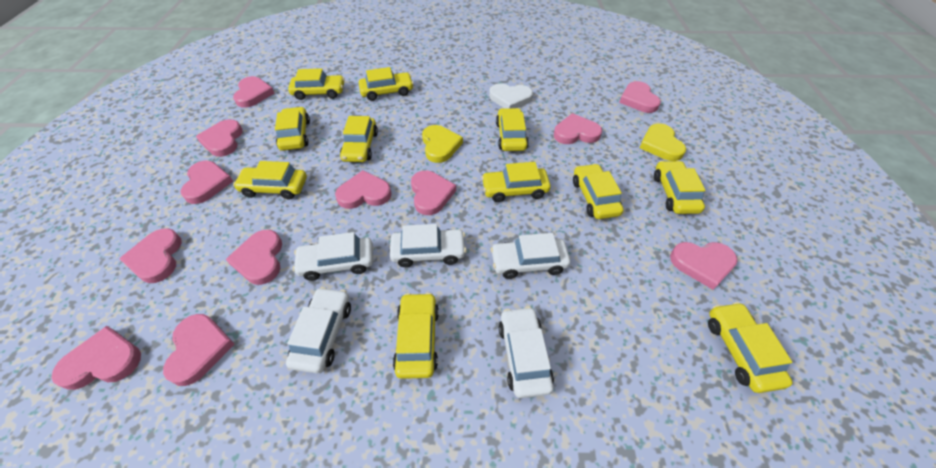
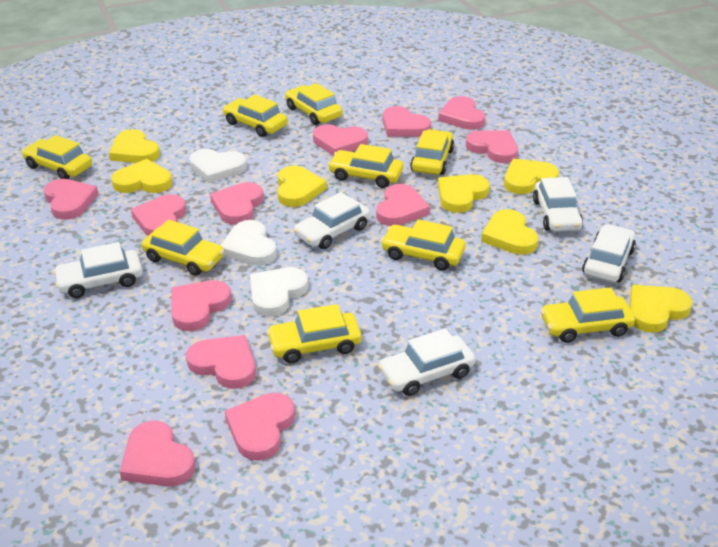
white heart: 1 -> 3
yellow car: 11 -> 9
yellow heart: 2 -> 7

